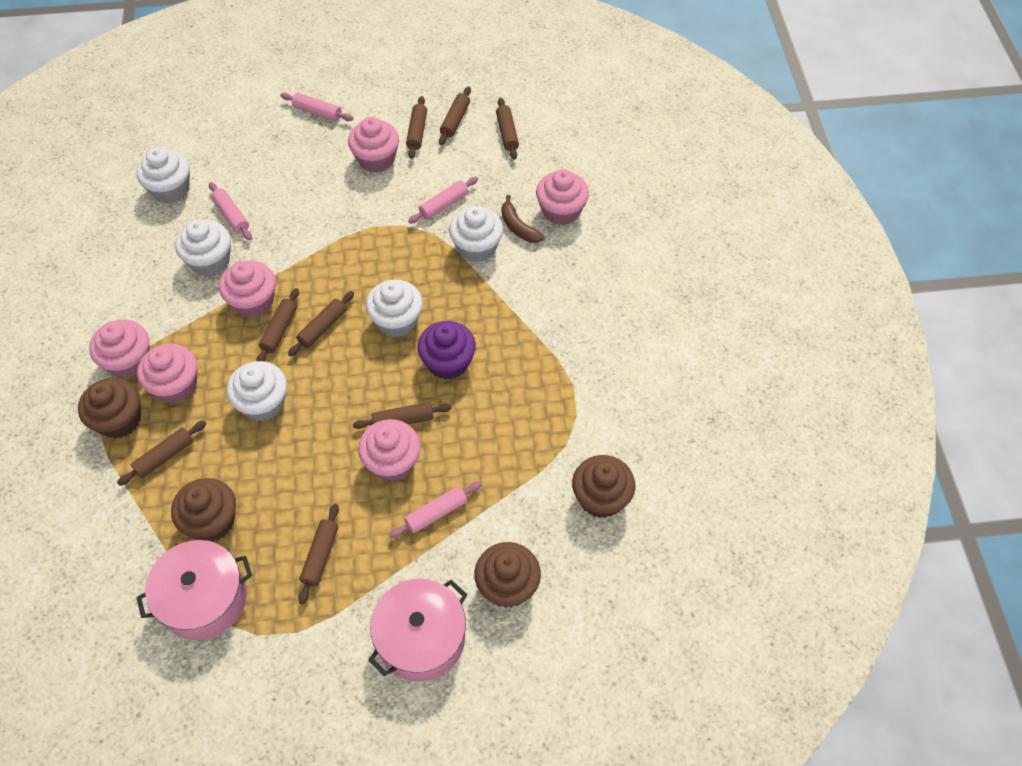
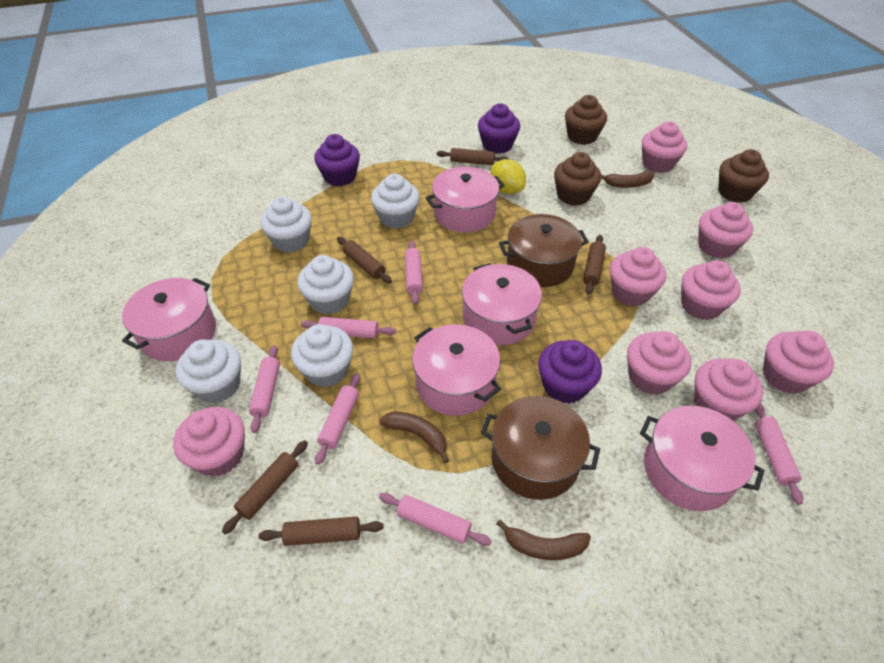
brown banana: 1 -> 3
brown cupcake: 4 -> 3
brown pot: 0 -> 2
brown rolling pin: 8 -> 5
pink cupcake: 6 -> 8
pink pot: 2 -> 5
pink rolling pin: 4 -> 6
purple cupcake: 1 -> 3
yellow lemon: 0 -> 1

